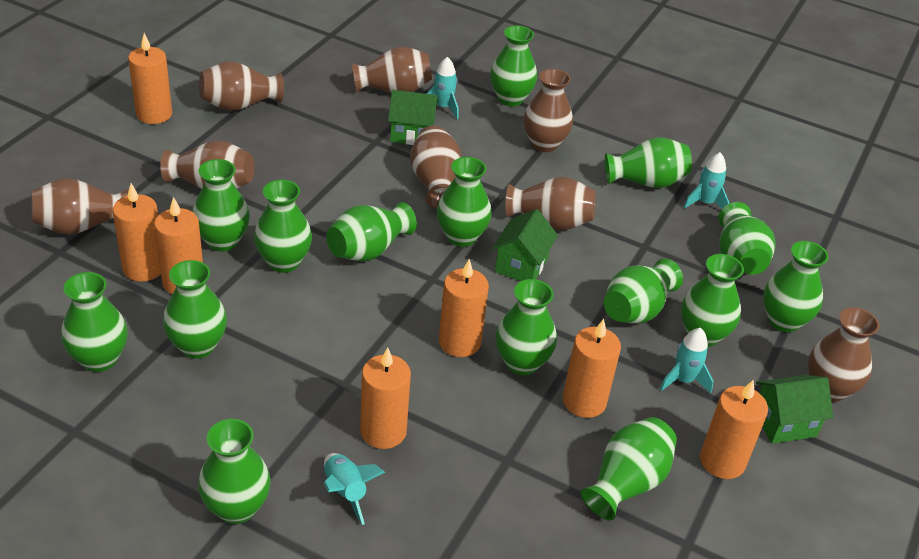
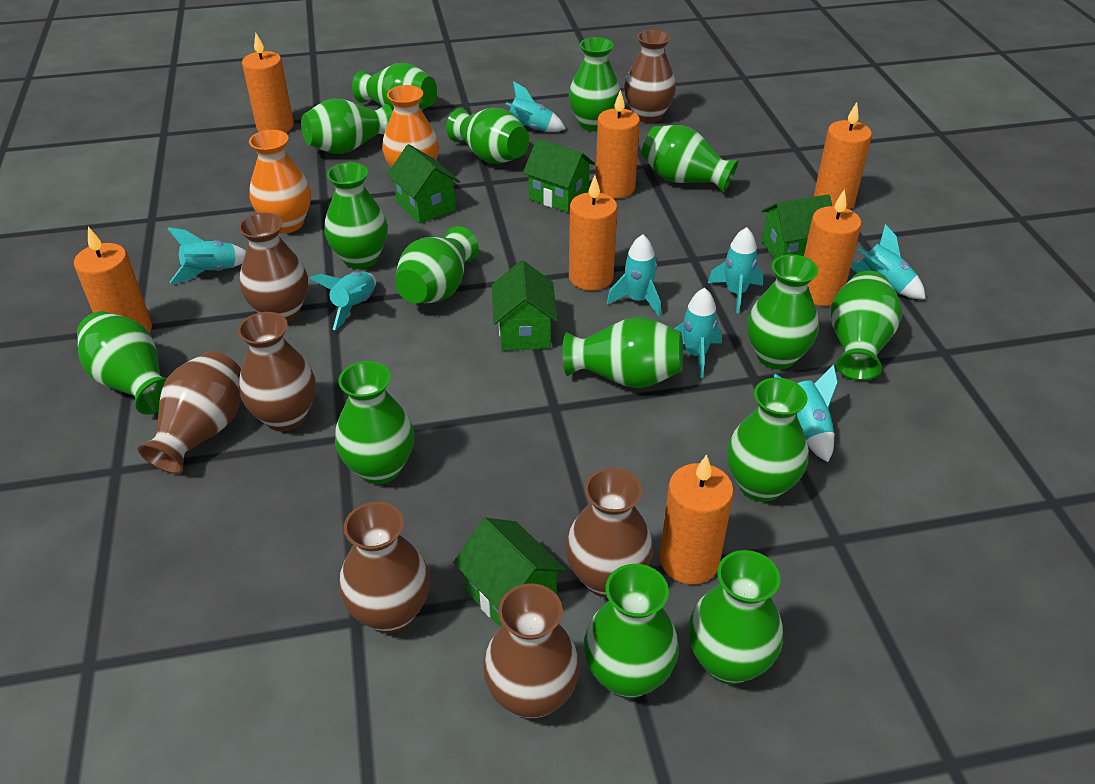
brown vase: 8 -> 7
green house: 3 -> 5
orange vase: 0 -> 2
turquoise rocket: 4 -> 8

